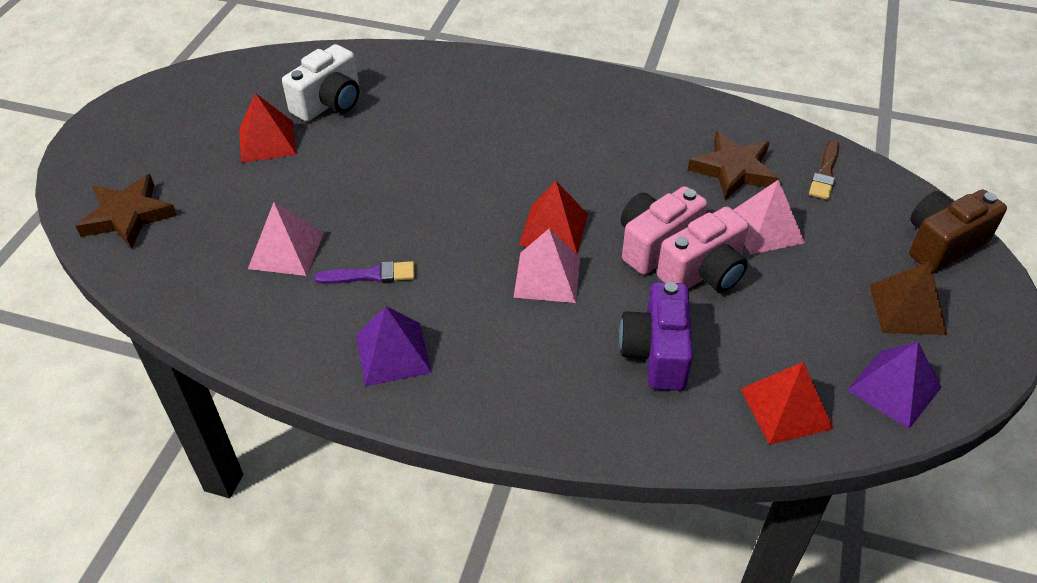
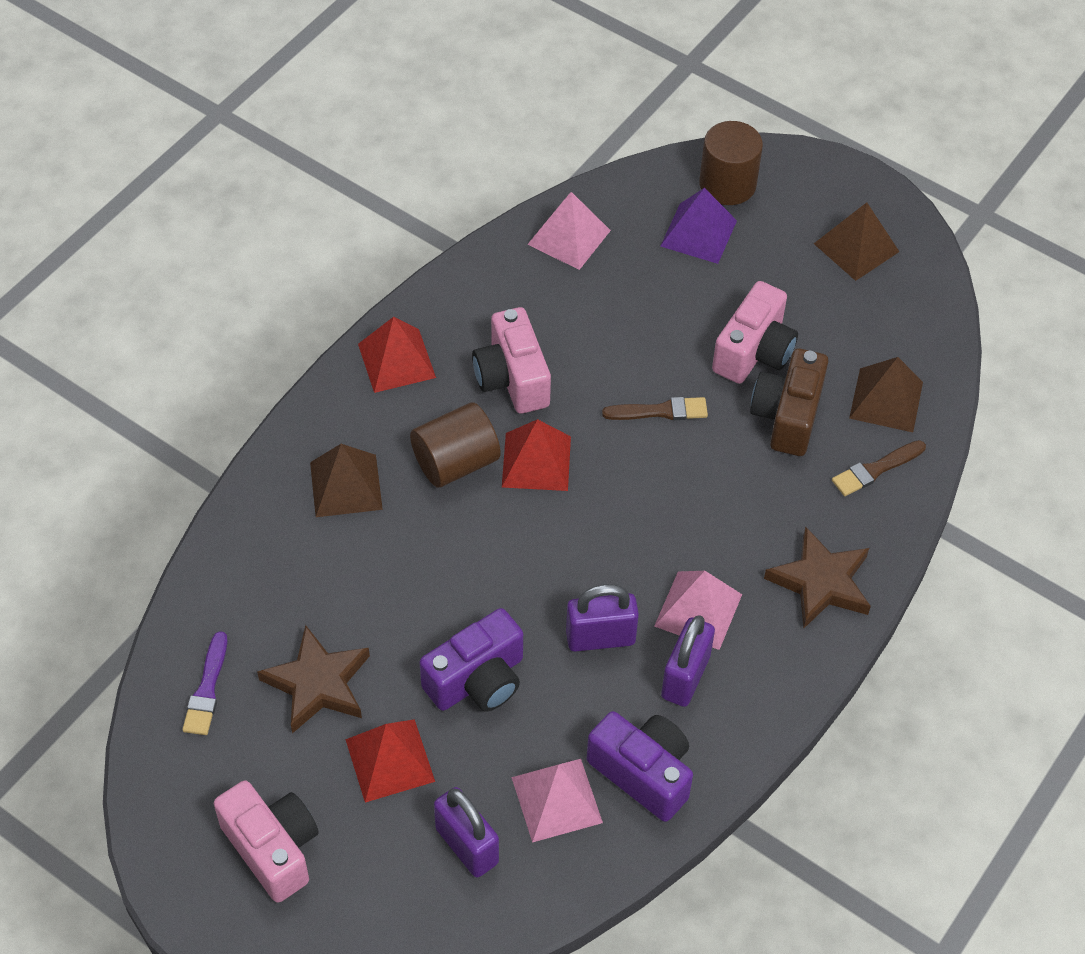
brown brush: 1 -> 2
brown cylinder: 0 -> 2
brown pyramid: 1 -> 3
pink camera: 2 -> 3
purple camera: 1 -> 2
purple padlock: 0 -> 3
purple pyramid: 2 -> 1
white camera: 1 -> 0

